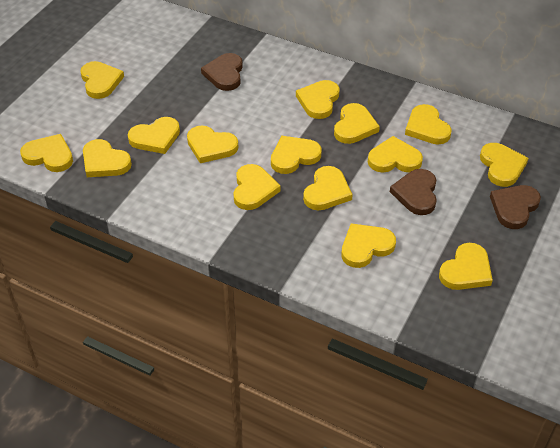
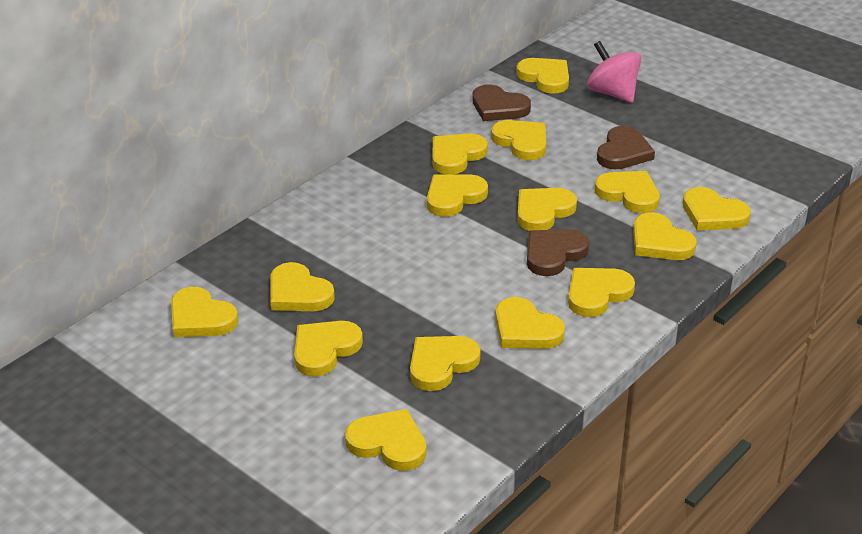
pink spinning top: 0 -> 1

